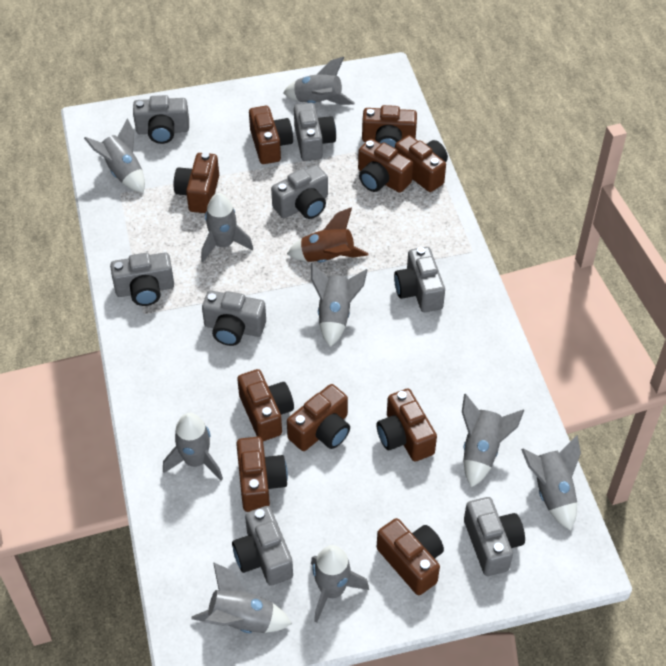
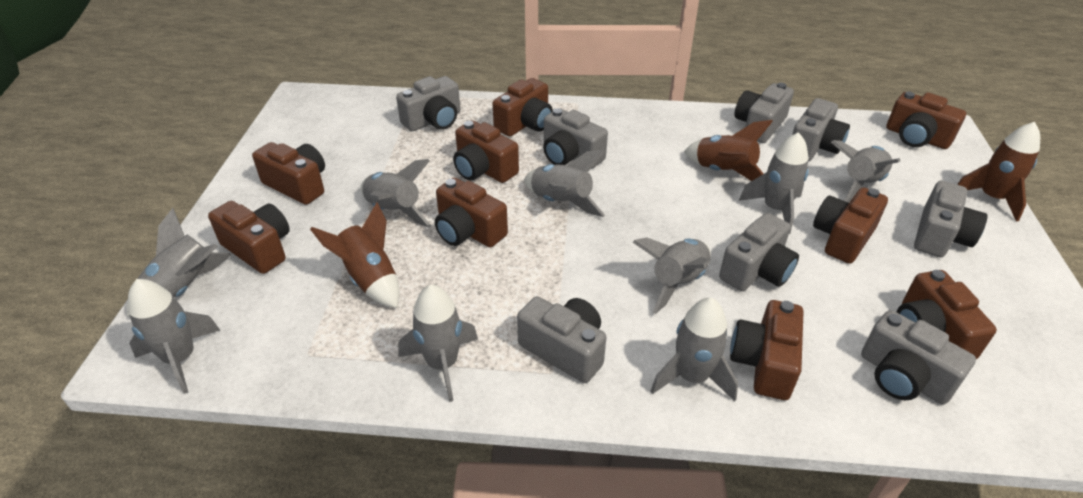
brown camera: 10 -> 9
brown rocket: 1 -> 3

